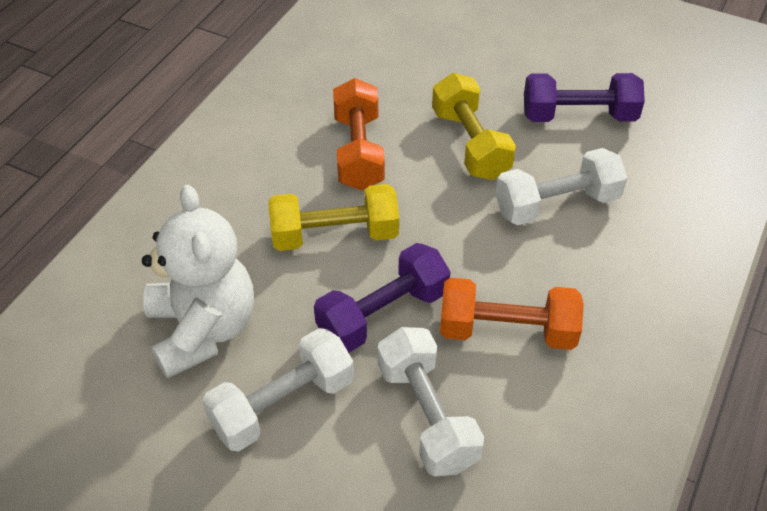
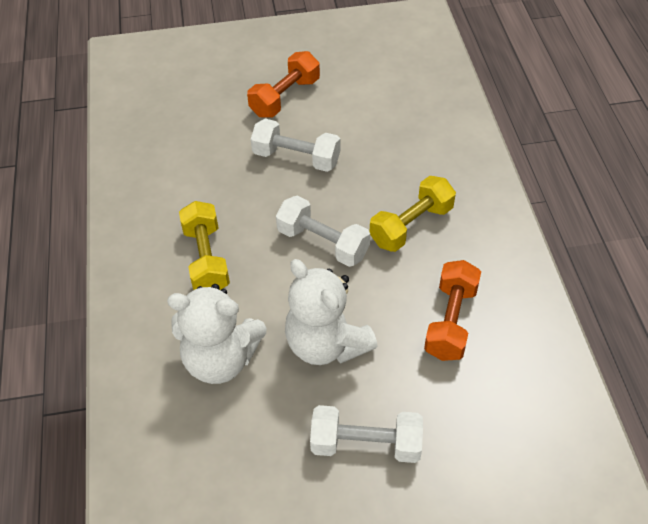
purple dumbbell: 2 -> 0
white teddy bear: 1 -> 2

